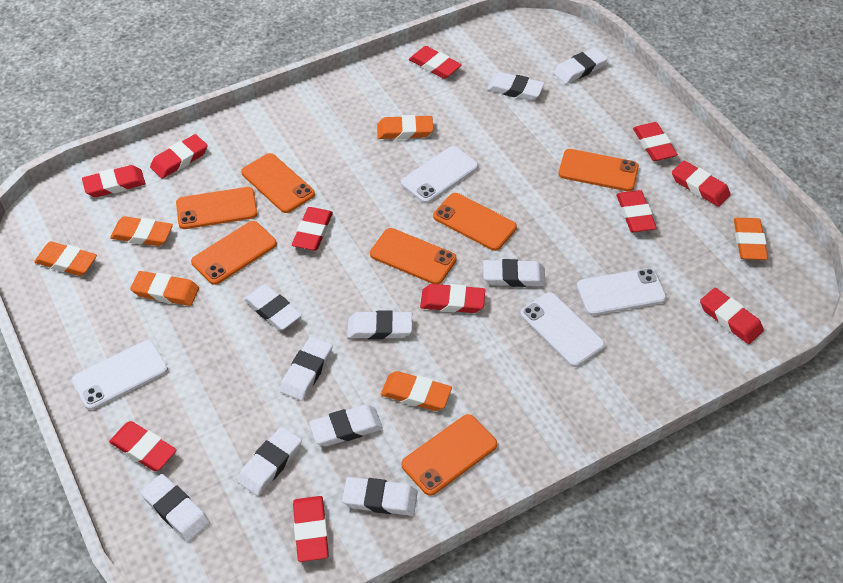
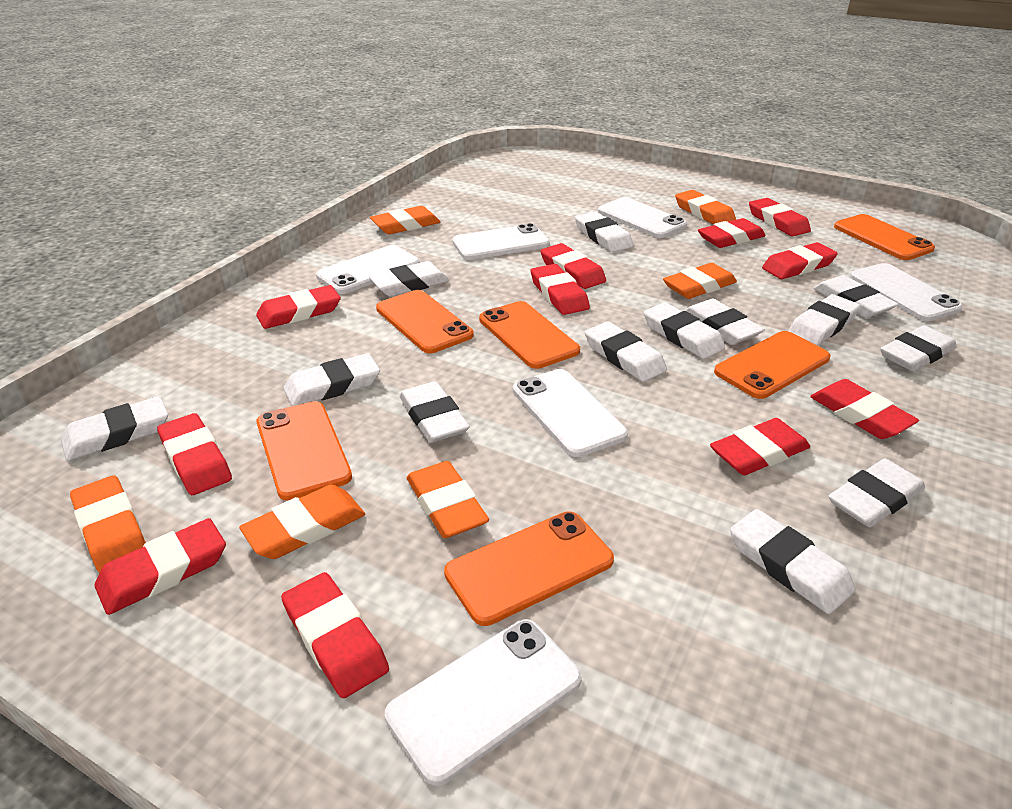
orange phone: 7 -> 6
white eraser: 10 -> 13
white phone: 4 -> 6

